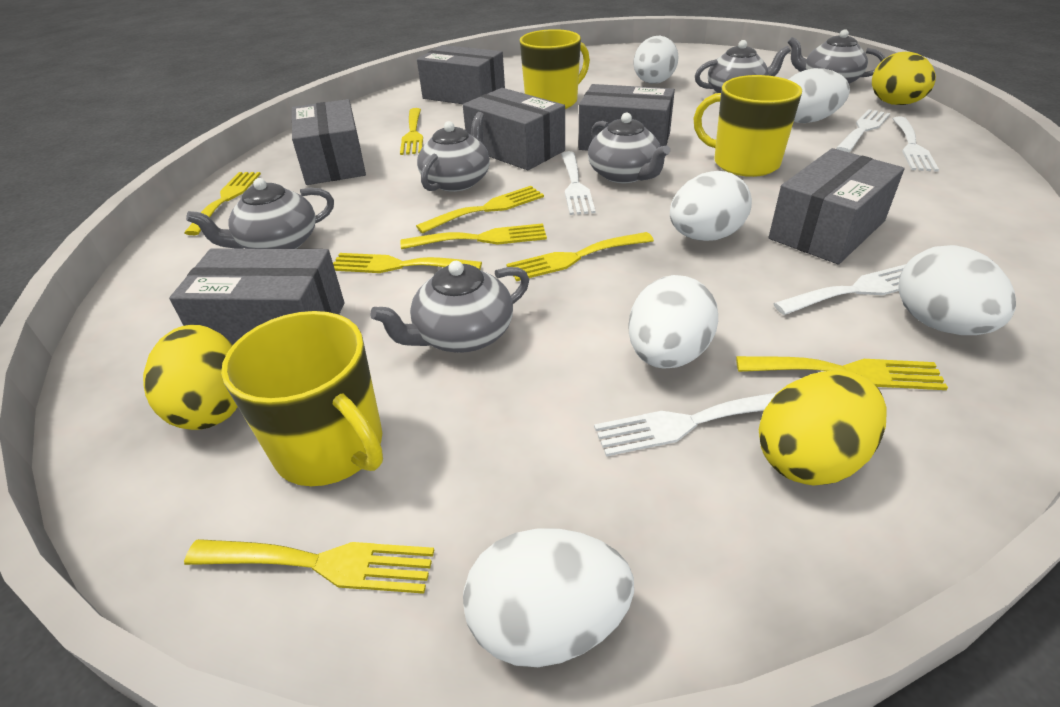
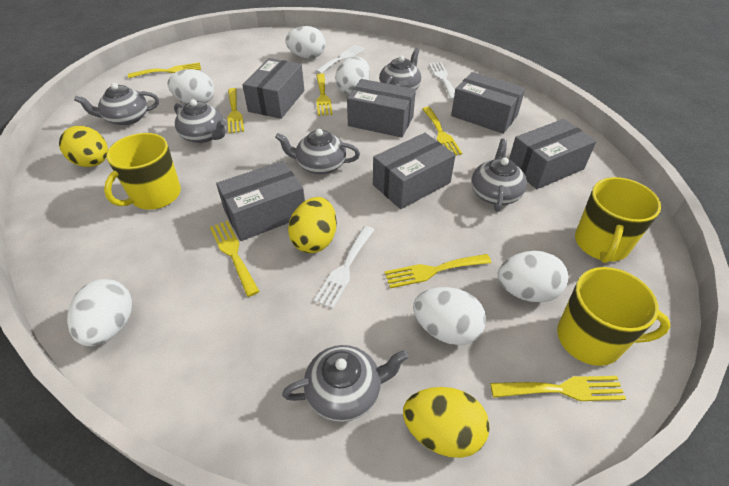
white fork: 5 -> 3
yellow fork: 8 -> 7

